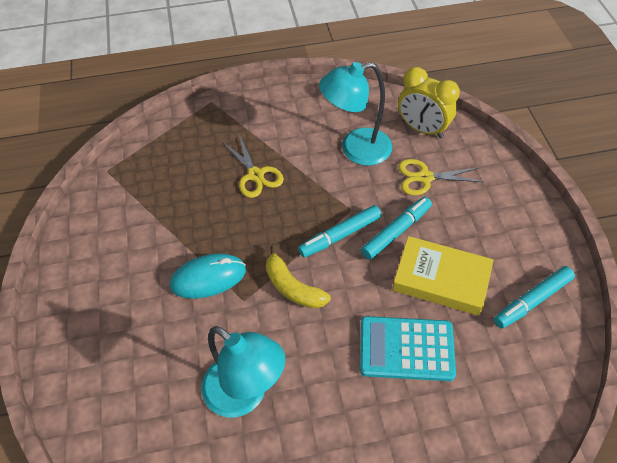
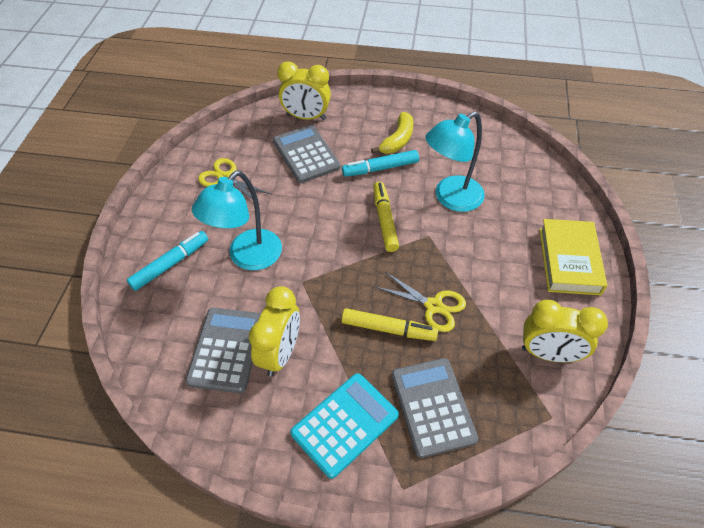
grey calculator: 0 -> 3
turquoise marker: 3 -> 2
turquoise mouse: 1 -> 0
yellow clock: 1 -> 3
yellow marker: 0 -> 2

